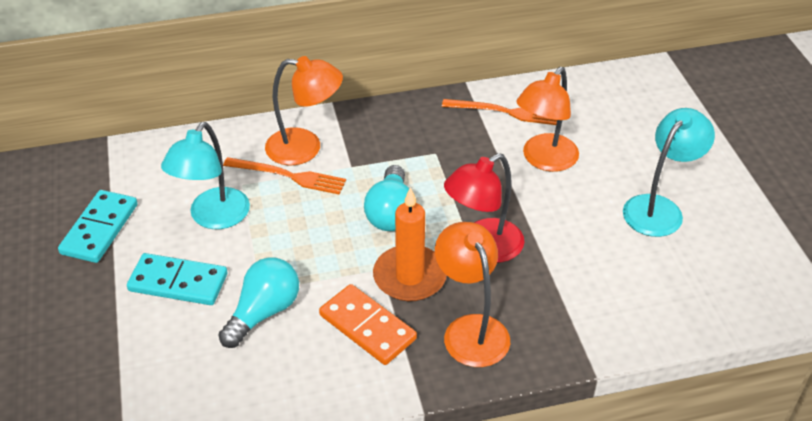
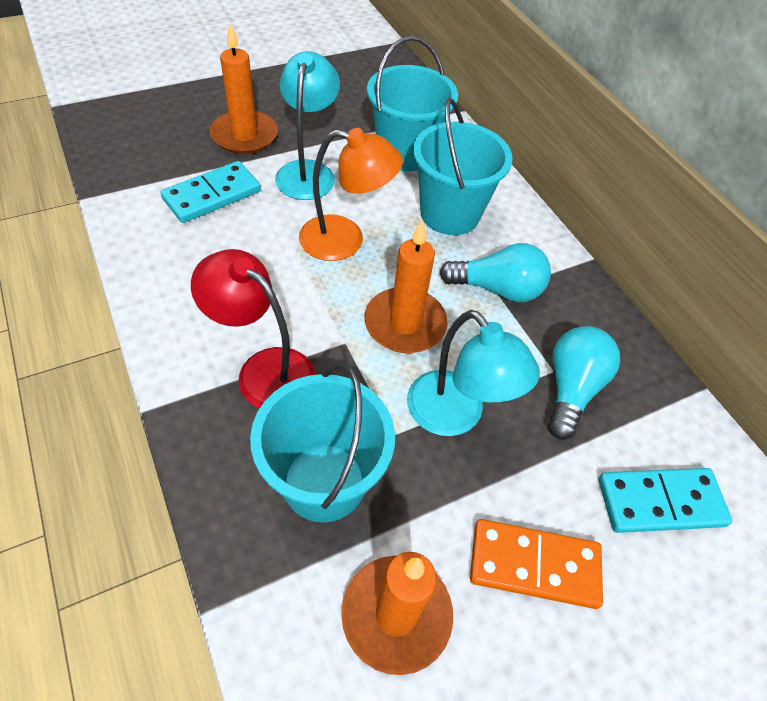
orange candle: 1 -> 3
orange fork: 2 -> 0
orange lamp: 3 -> 1
turquoise bucket: 0 -> 3

